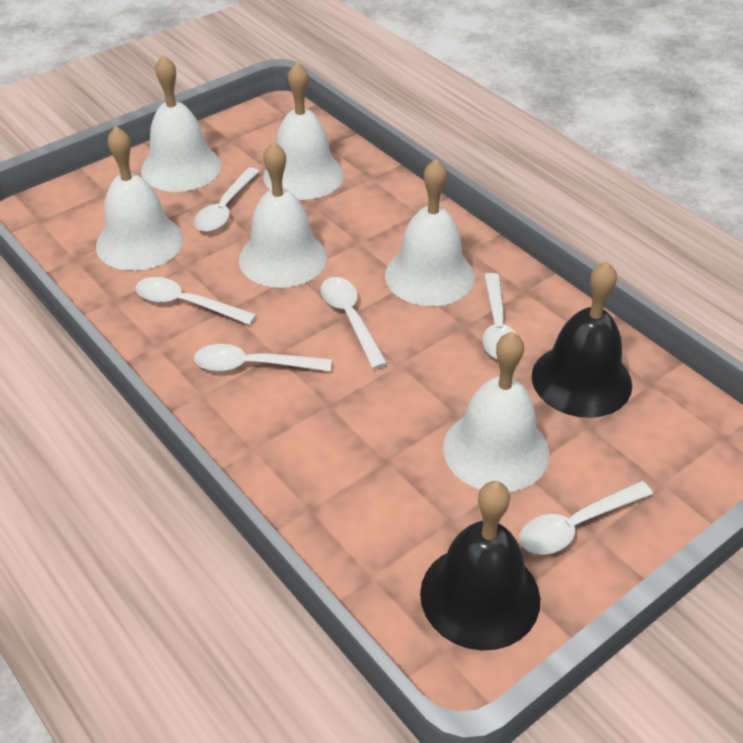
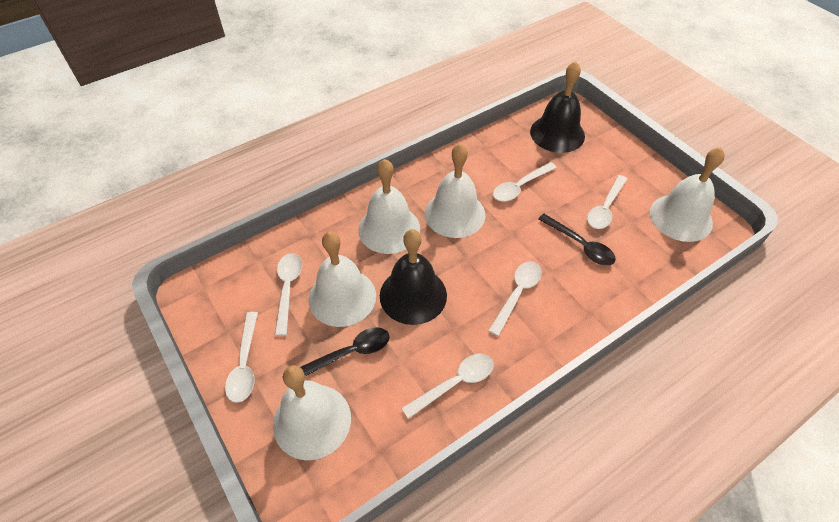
black spoon: 0 -> 2
white bell: 6 -> 5

